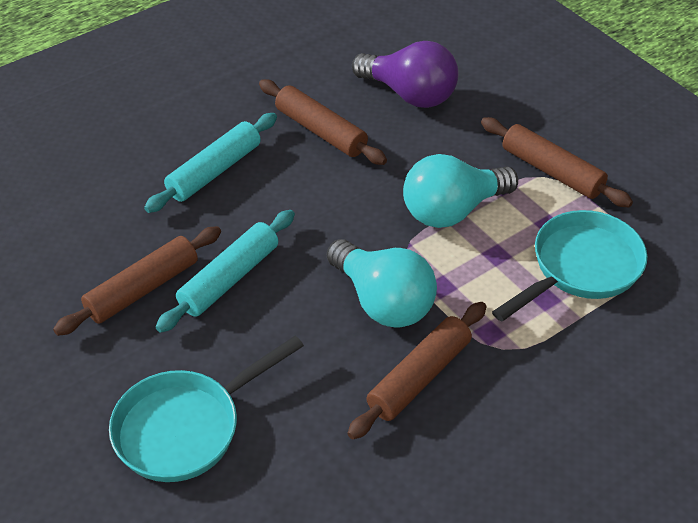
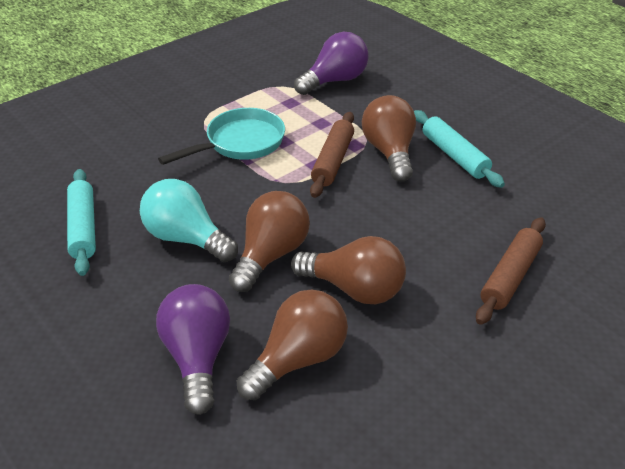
brown light bulb: 0 -> 4
brown rolling pin: 4 -> 2
purple light bulb: 1 -> 2
turquoise light bulb: 2 -> 1
turquoise pan: 2 -> 1

